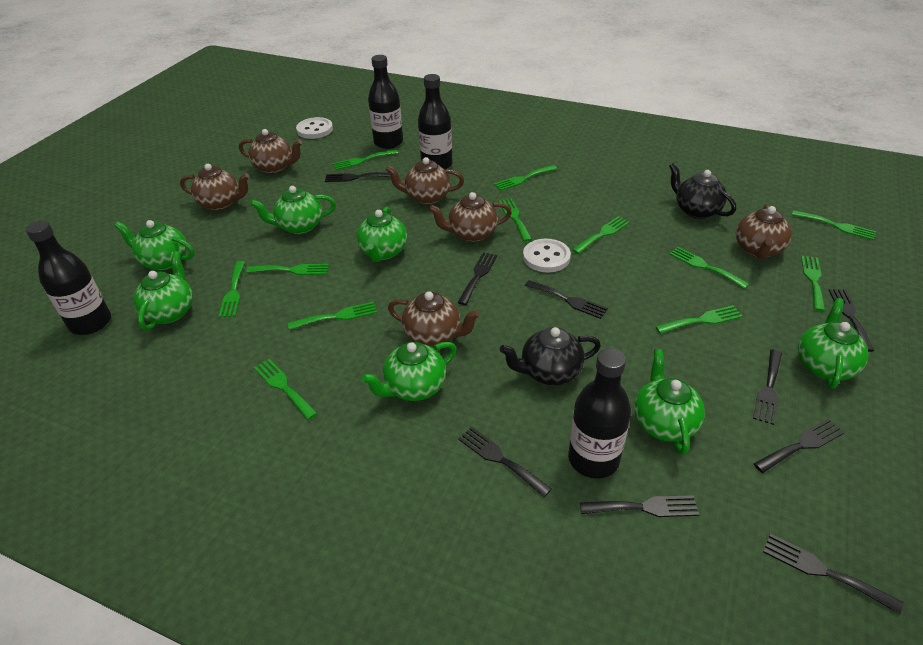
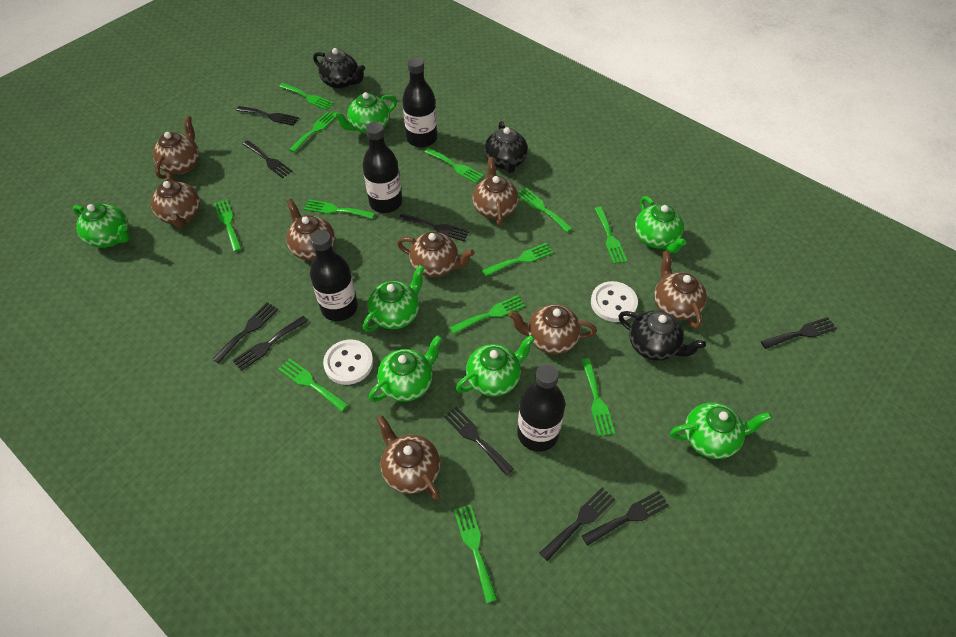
black teapot: 2 -> 3
brown teapot: 6 -> 8

